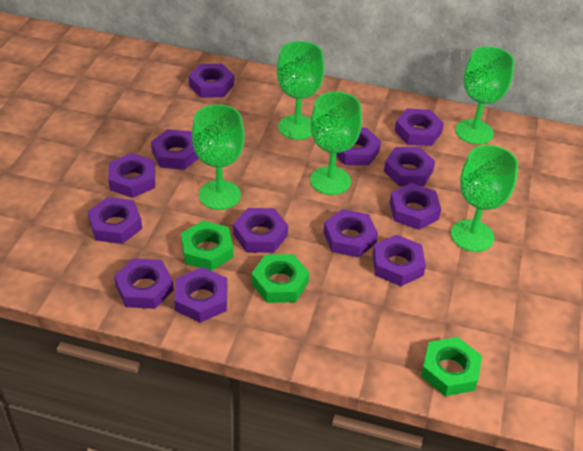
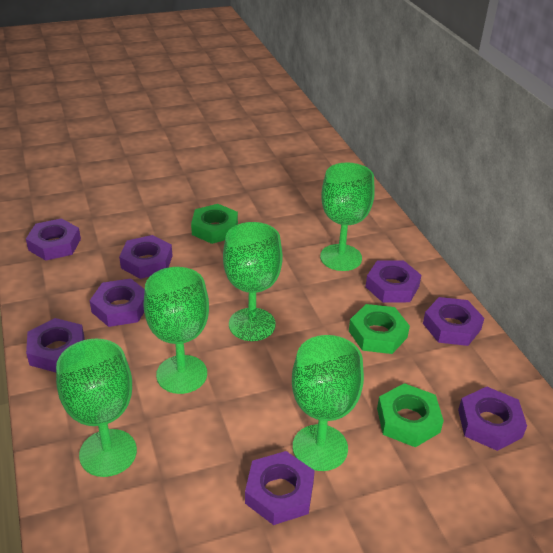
purple nut: 13 -> 8

